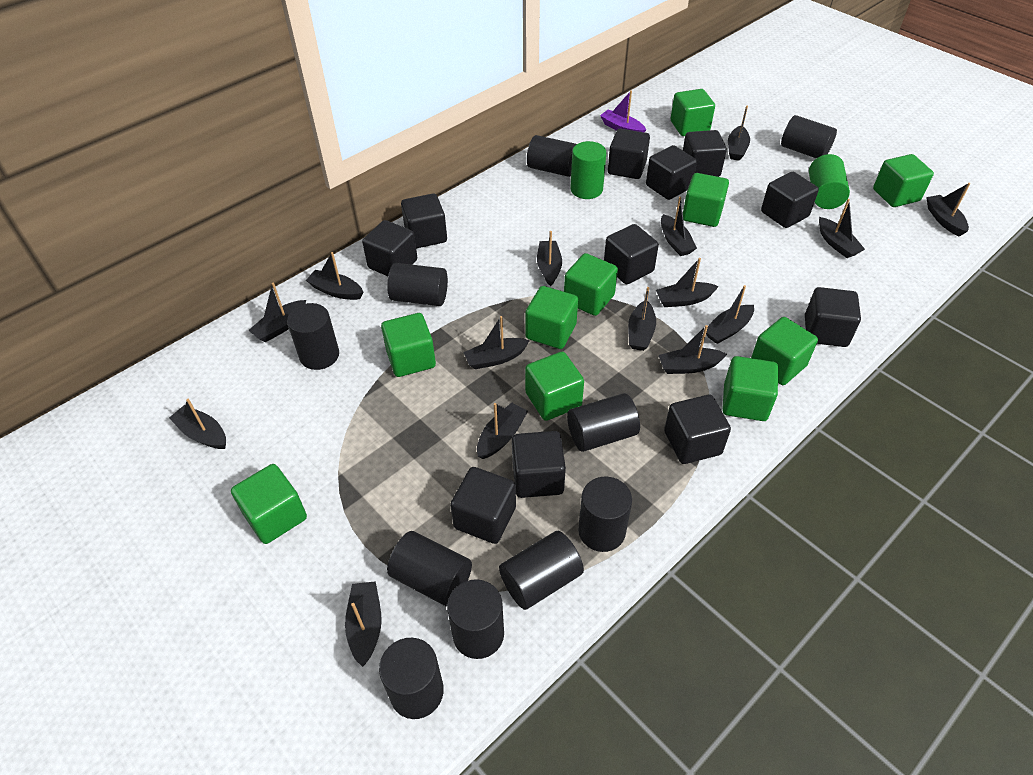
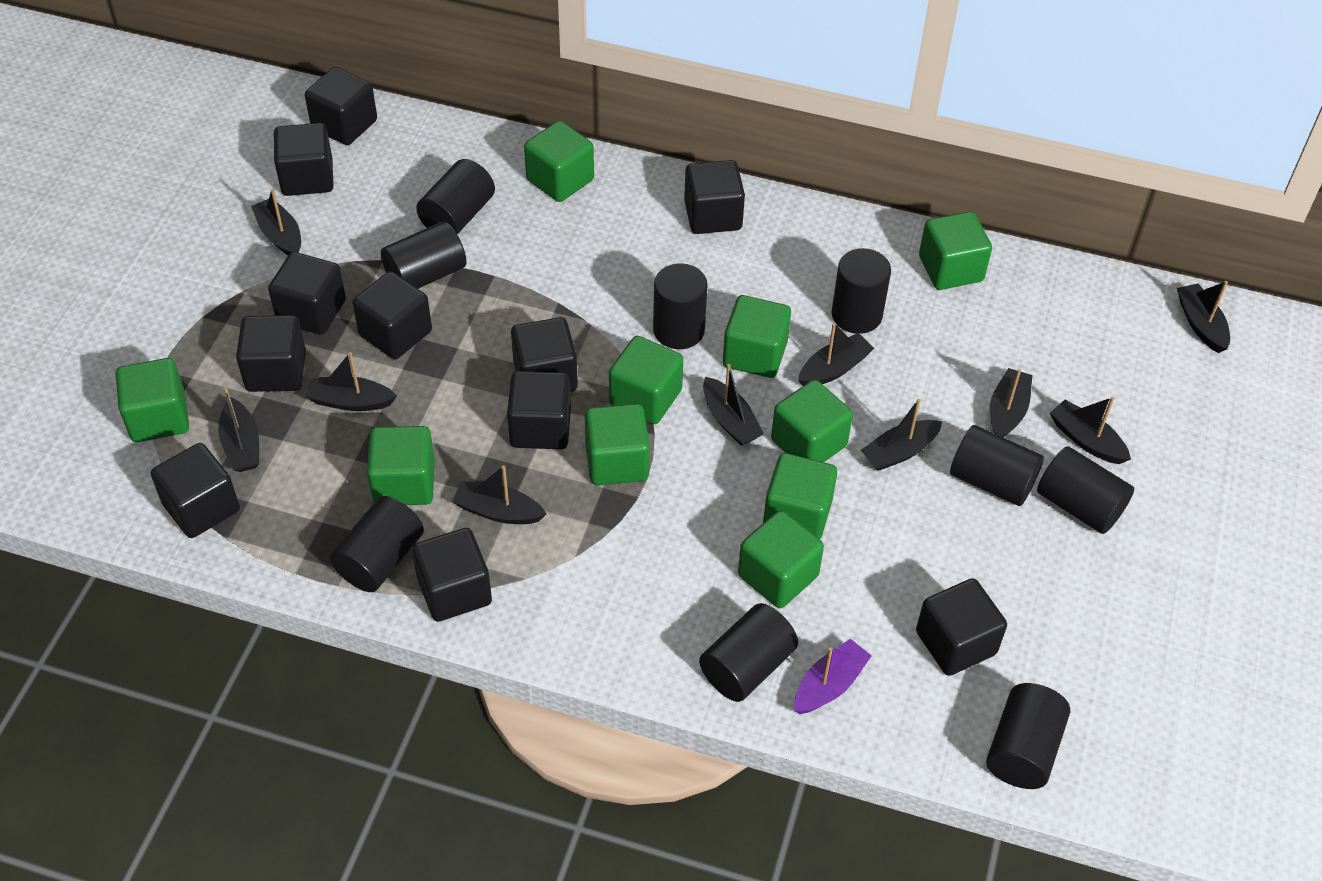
black boat: 15 -> 10
black cylinder: 10 -> 9
green cylinder: 2 -> 0

